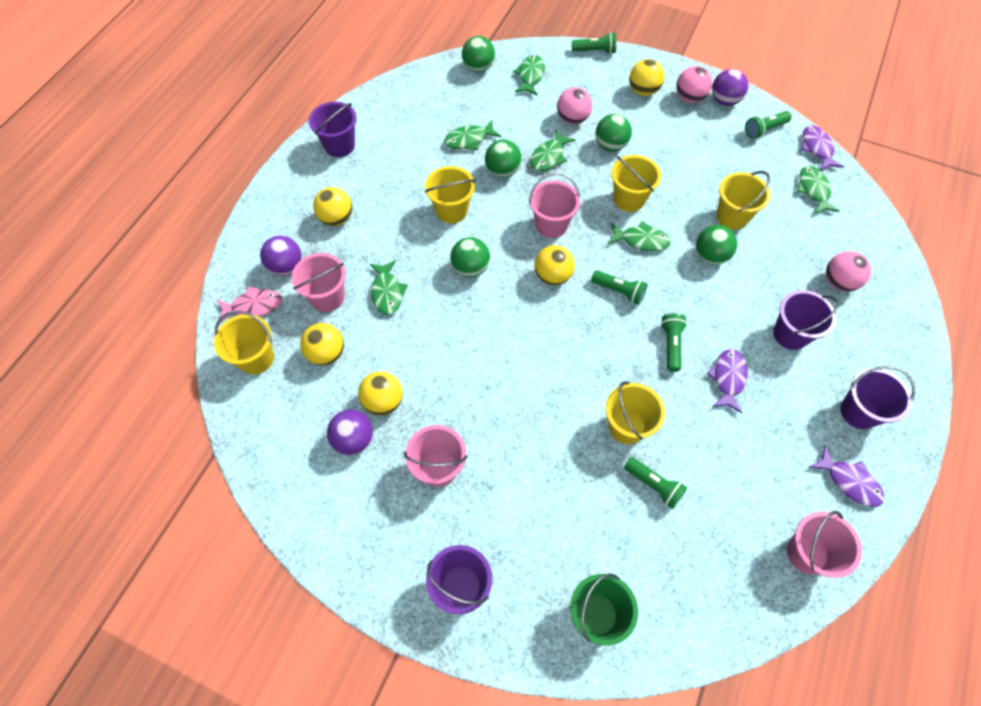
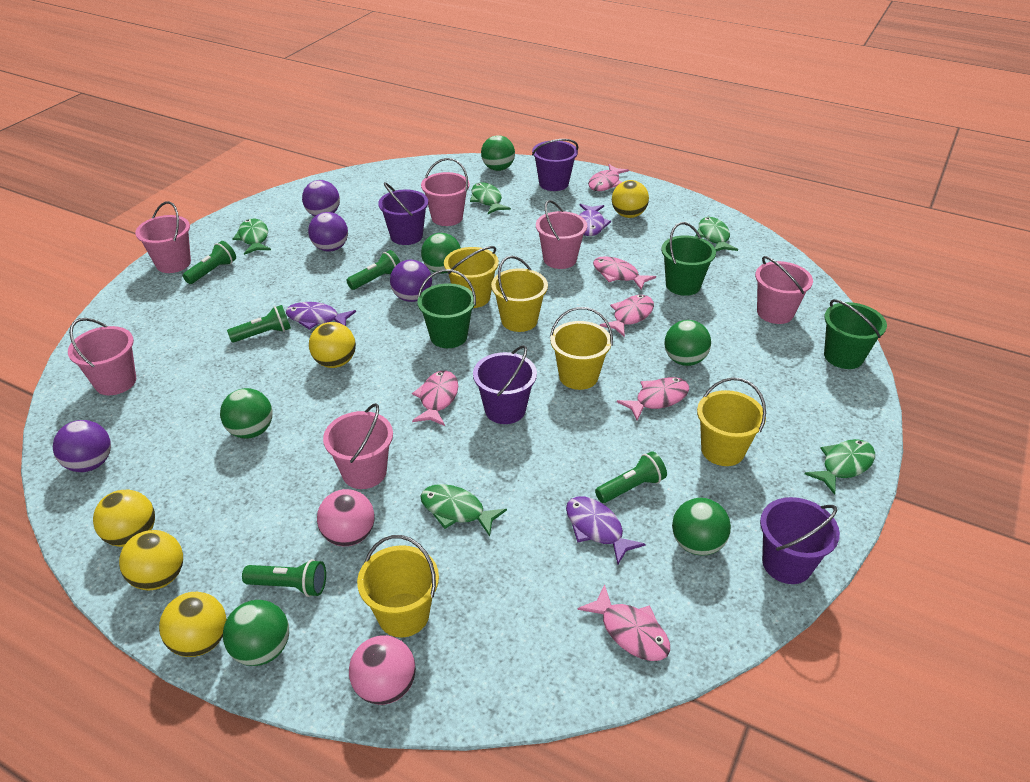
green ball: 5 -> 6
green bucket: 1 -> 3
green fish: 6 -> 5
pink ball: 3 -> 2
pink bucket: 4 -> 6
pink fish: 1 -> 6
purple ball: 3 -> 4

